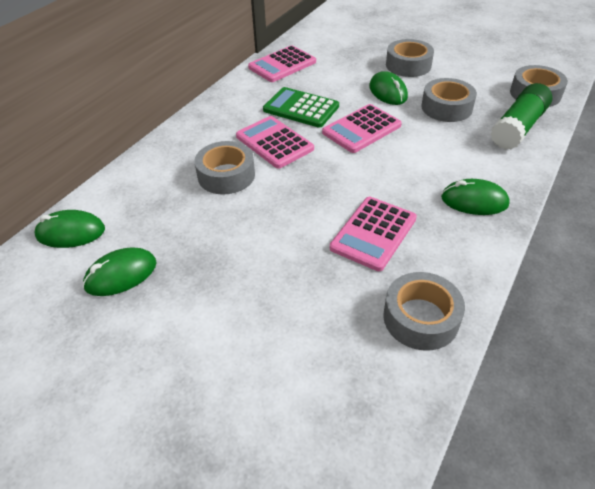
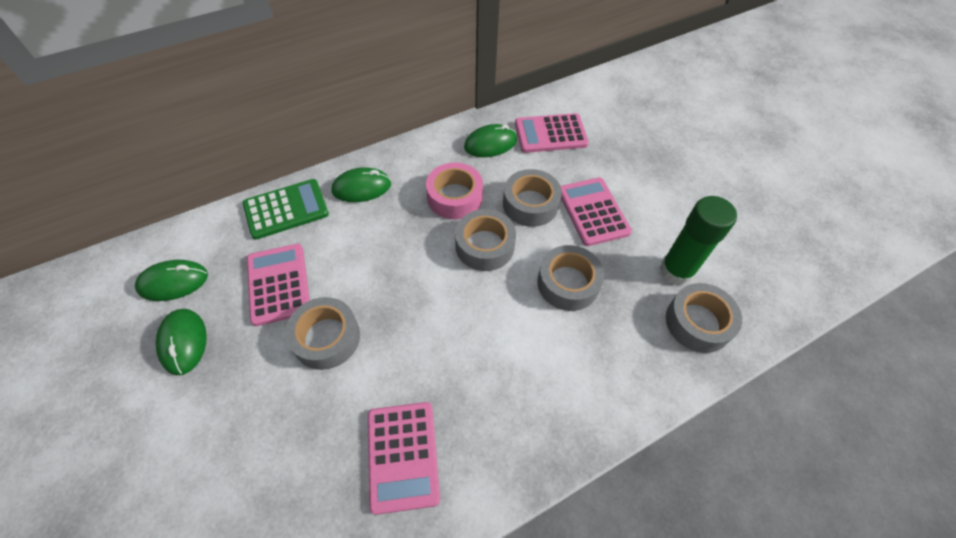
pink tape: 0 -> 1

